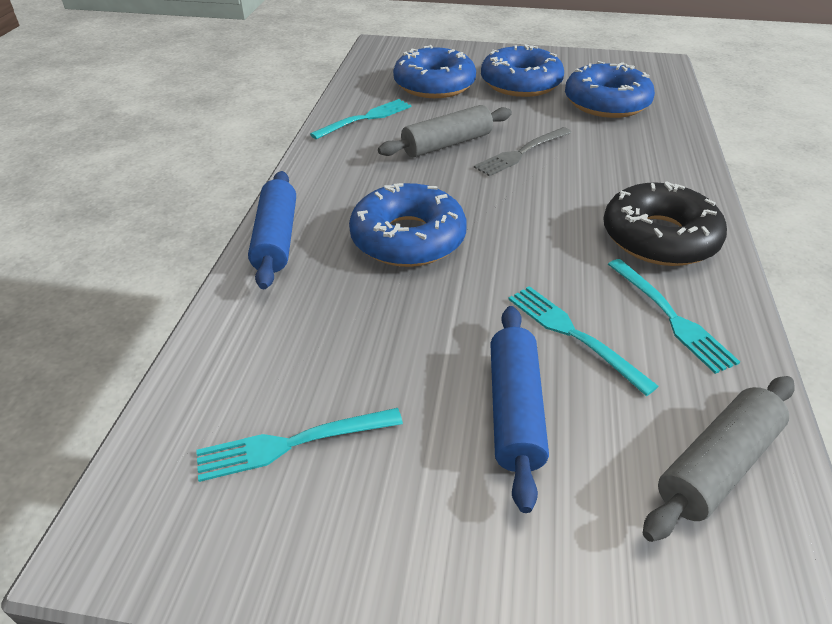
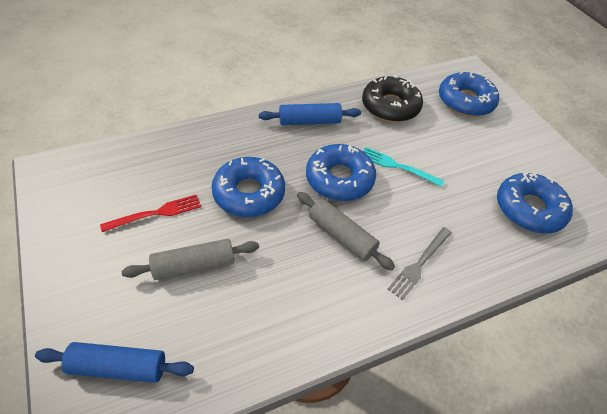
red fork: 0 -> 1
turquoise fork: 4 -> 1

